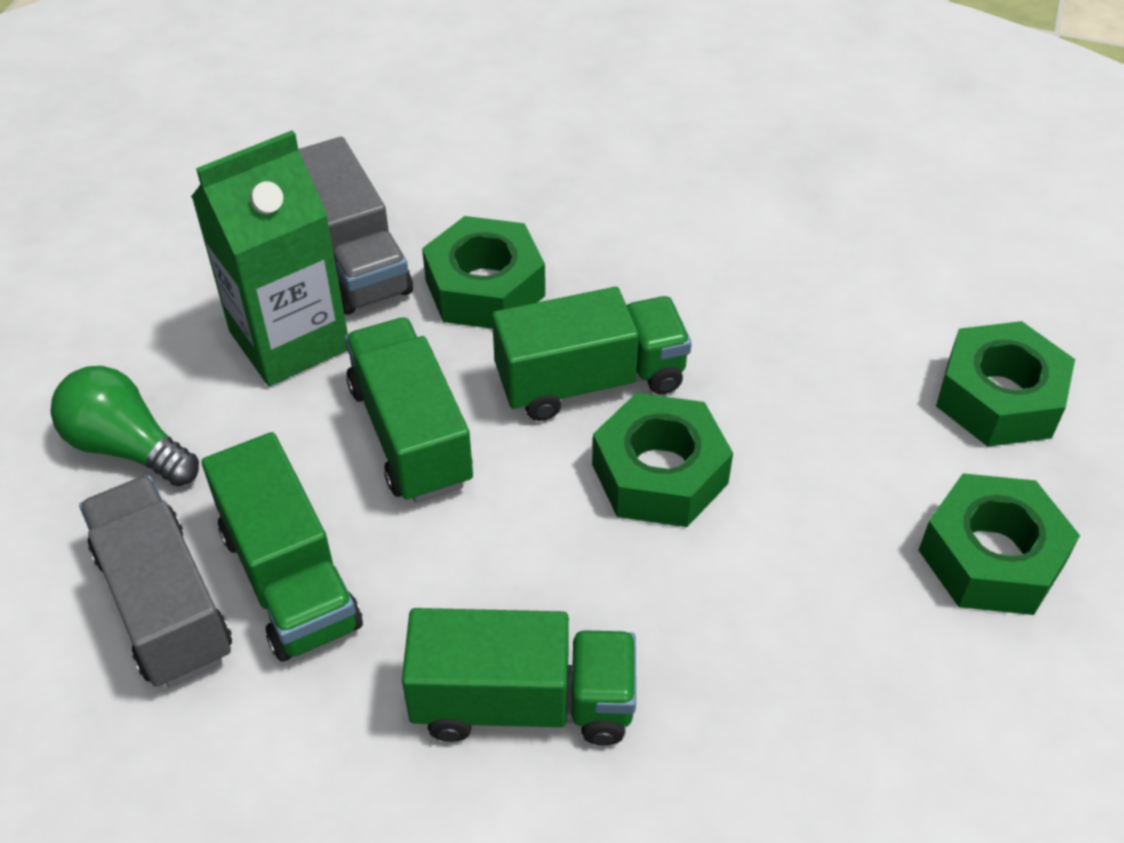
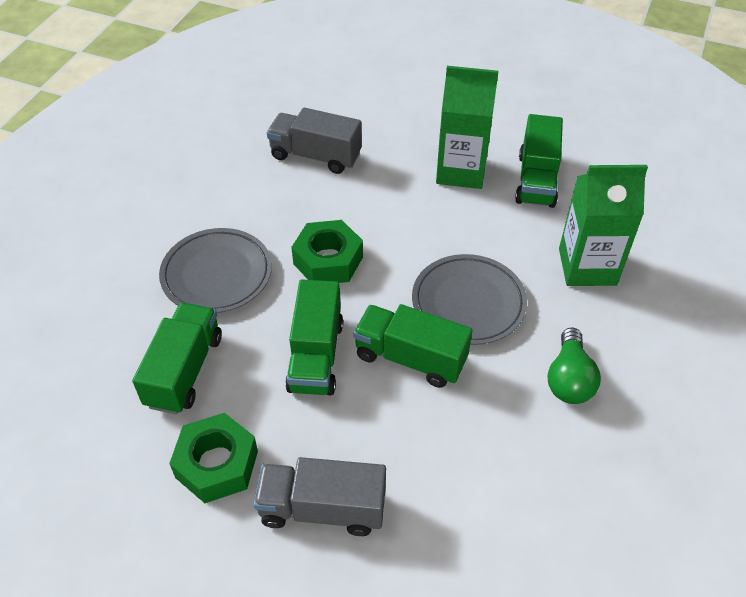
green carton: 1 -> 2
green nut: 4 -> 2
grey plate: 0 -> 2

